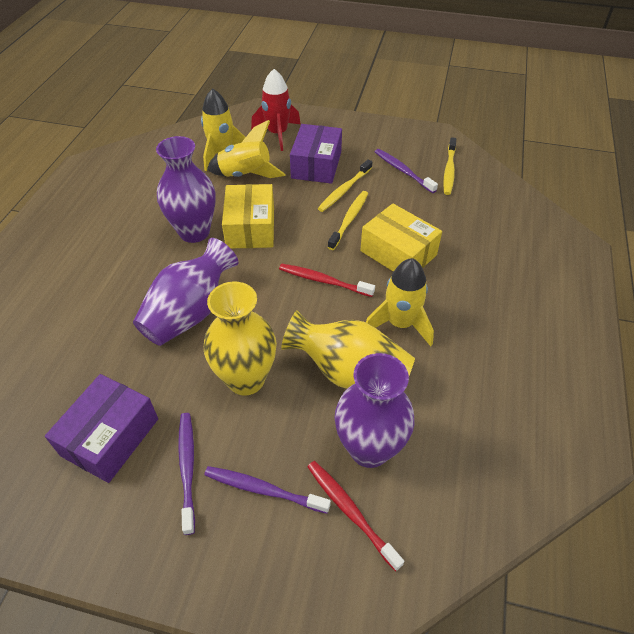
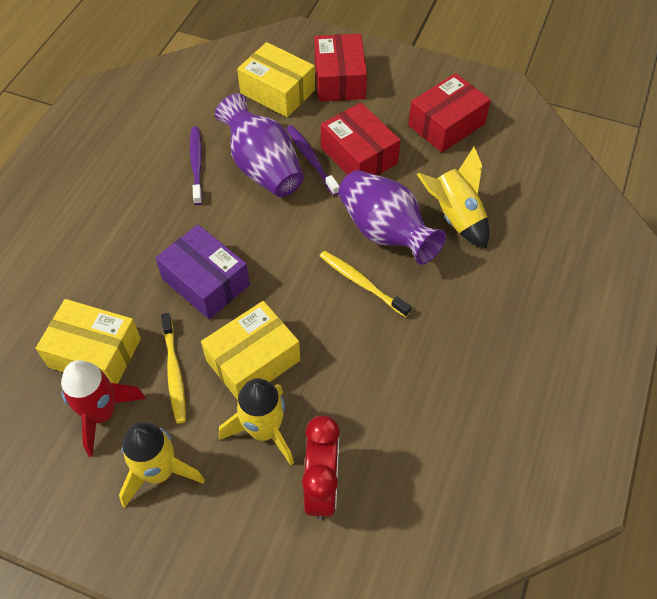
purple box: 2 -> 1
purple toothbrush: 3 -> 2
purple vase: 3 -> 2
red box: 0 -> 3
red clock: 0 -> 1
red toothbrush: 2 -> 0
yellow box: 2 -> 3
yellow toothbrush: 3 -> 2
yellow vase: 2 -> 0

